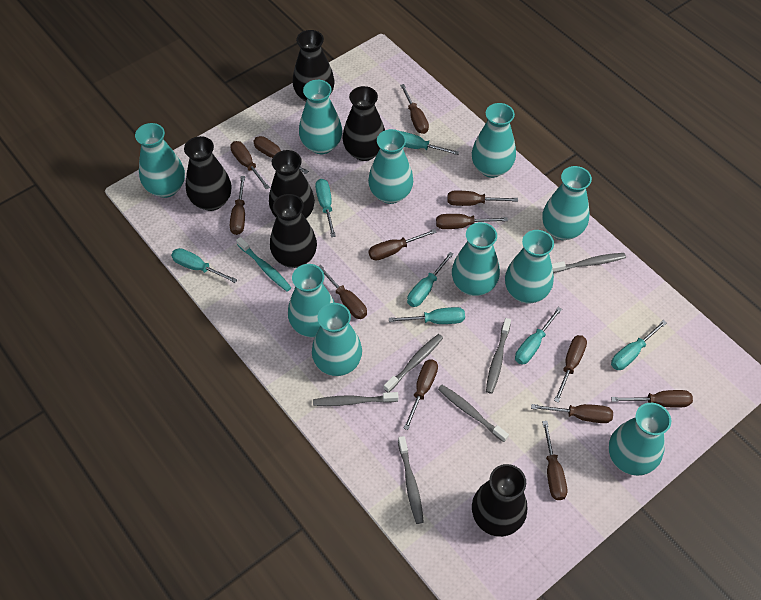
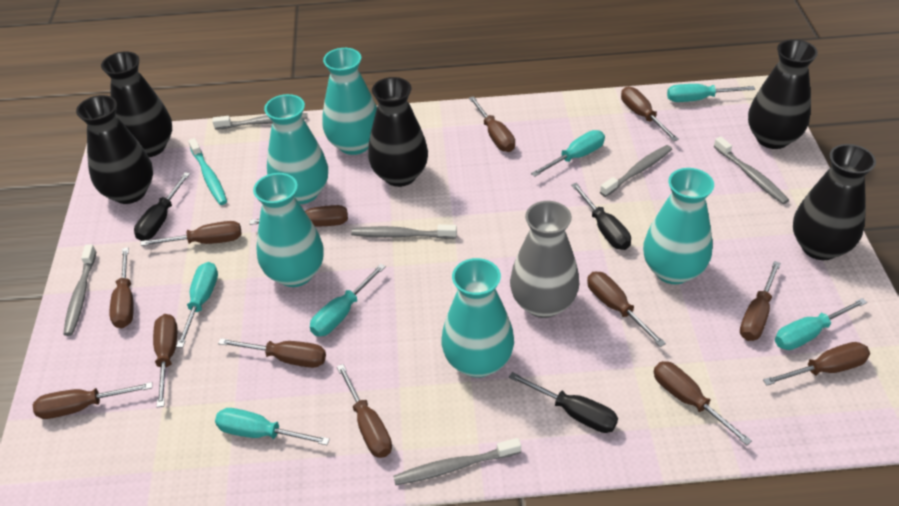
black screwdriver: 0 -> 3
black vase: 6 -> 5
grey vase: 0 -> 1
turquoise screwdriver: 7 -> 6
turquoise vase: 10 -> 5

